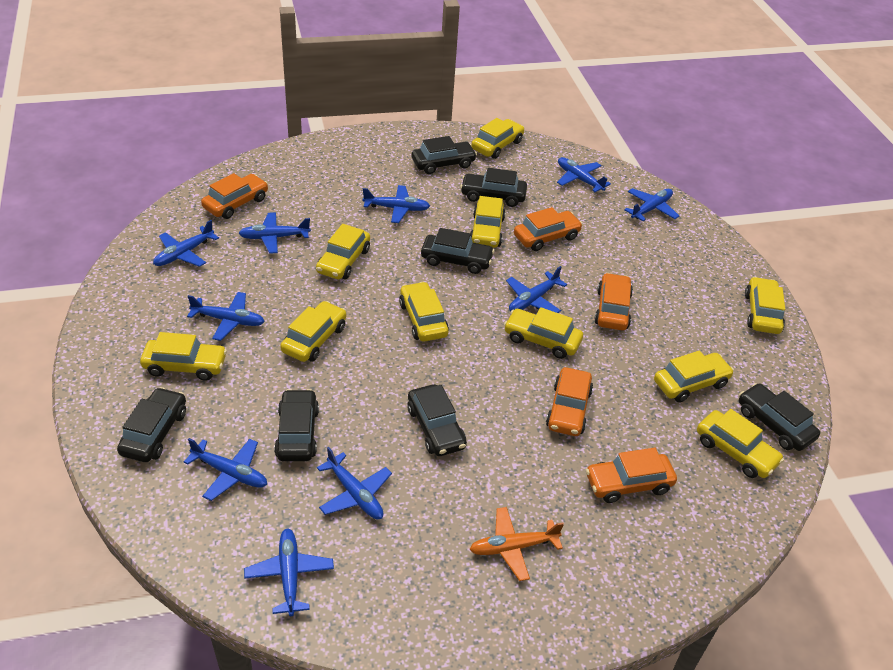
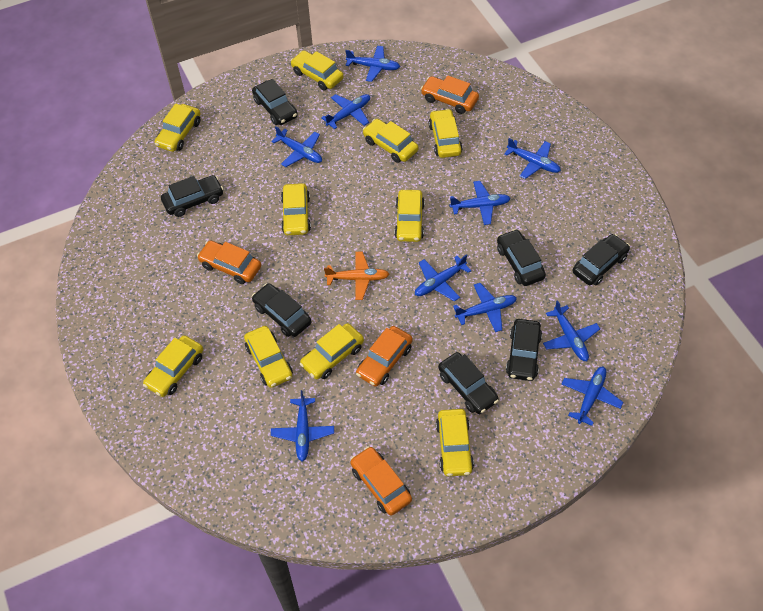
orange car: 5 -> 4

